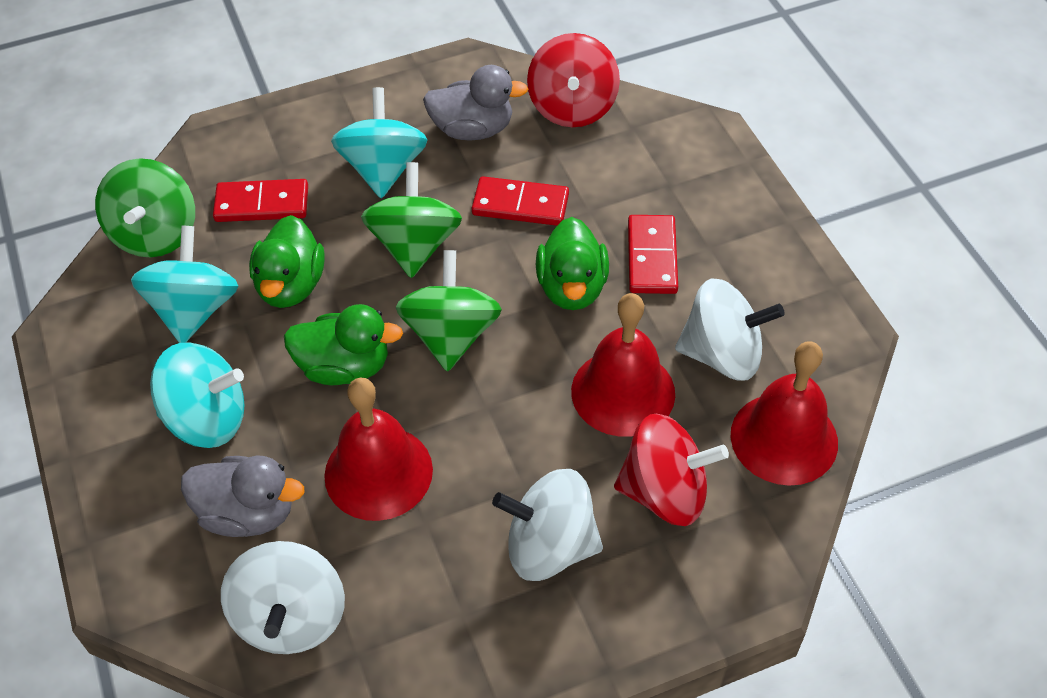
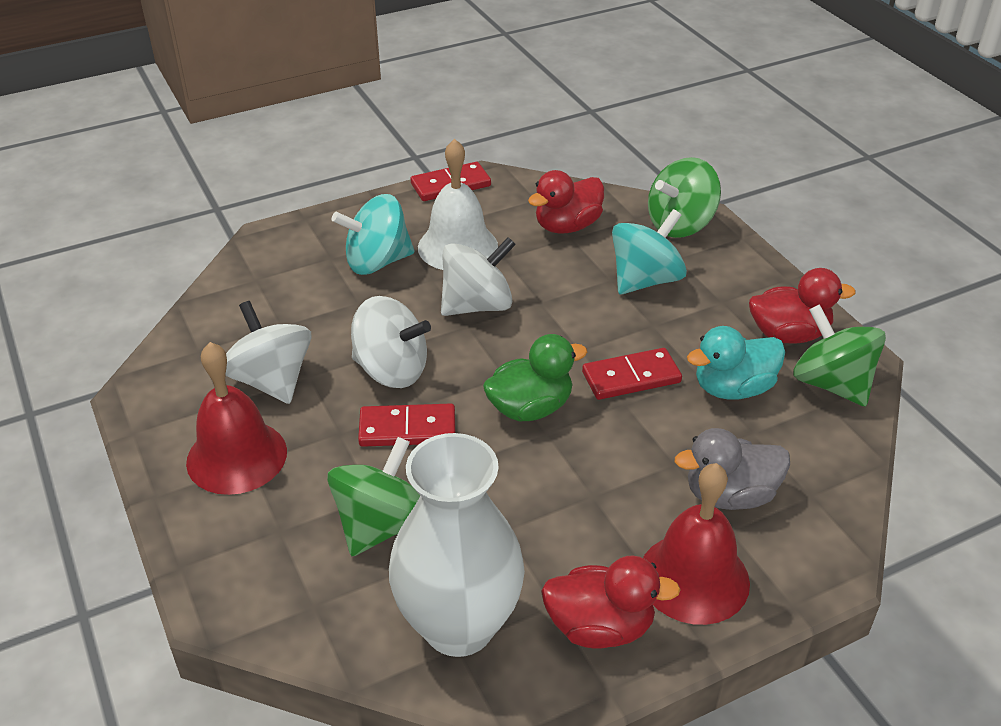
green duck: 3 -> 1
grey duck: 2 -> 1
red bell: 3 -> 2
red duck: 0 -> 3
red spinning top: 2 -> 0
turquoise duck: 0 -> 1
turquoise spinning top: 3 -> 2
white bell: 0 -> 1
white vase: 0 -> 1

